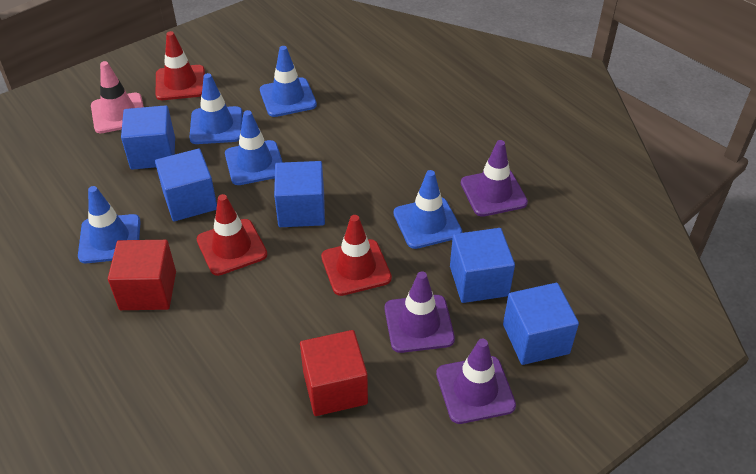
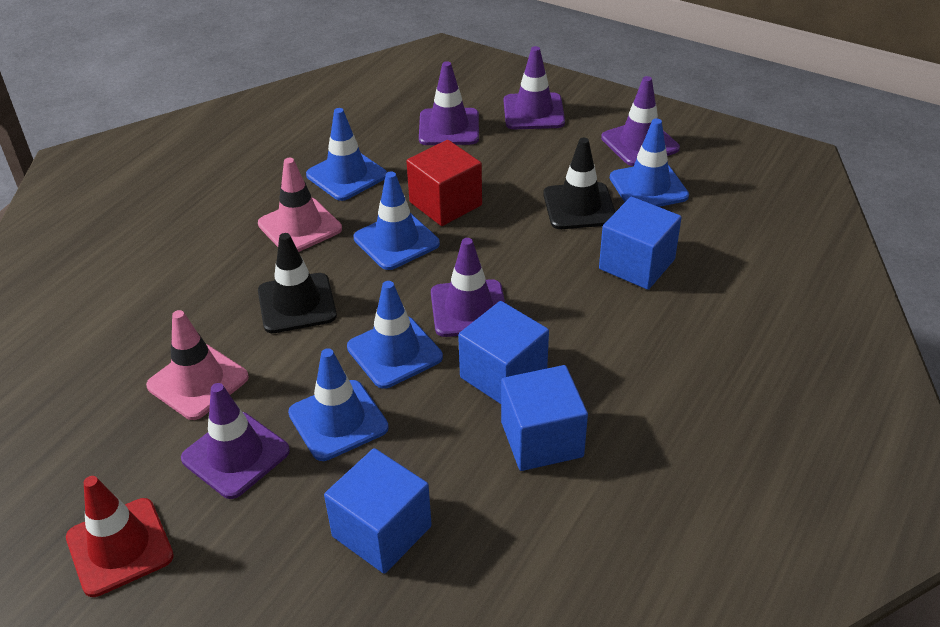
black traffic cone: 0 -> 2
blue cube: 5 -> 4
pink traffic cone: 1 -> 2
purple traffic cone: 3 -> 5
red cube: 2 -> 1
red traffic cone: 3 -> 1

